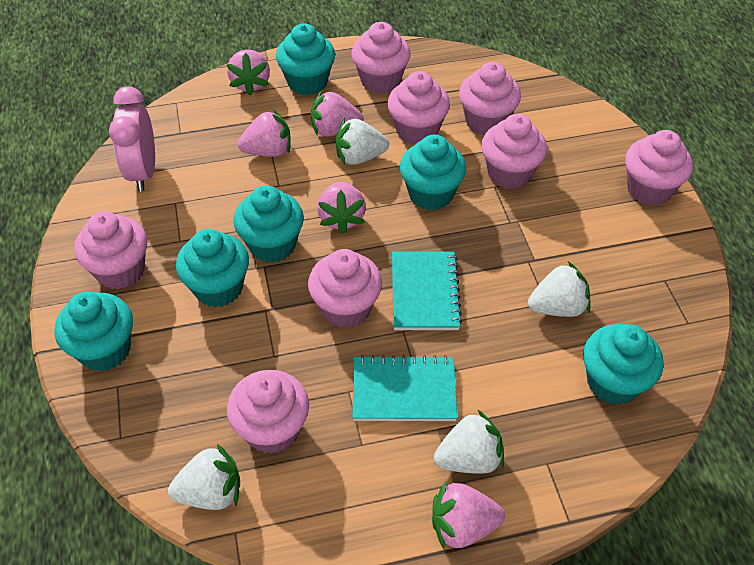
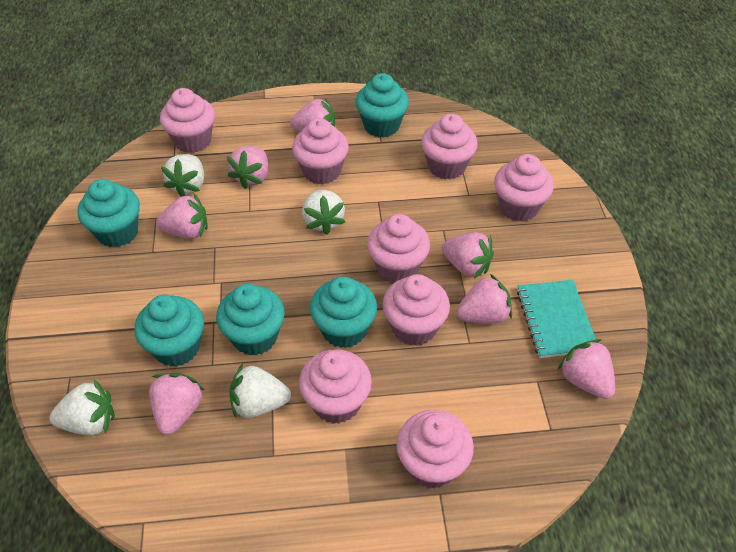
pink clock: 1 -> 0
pink strawberry: 5 -> 7
turquoise cupcake: 6 -> 5
turquoise notebook: 2 -> 1

